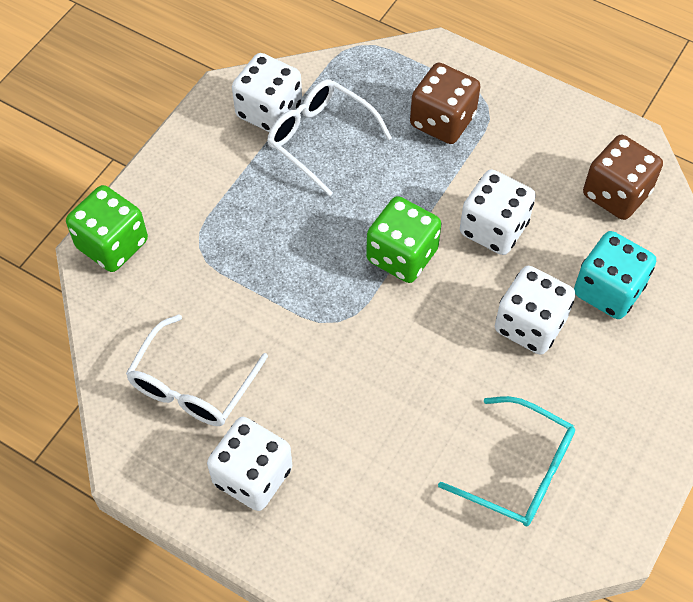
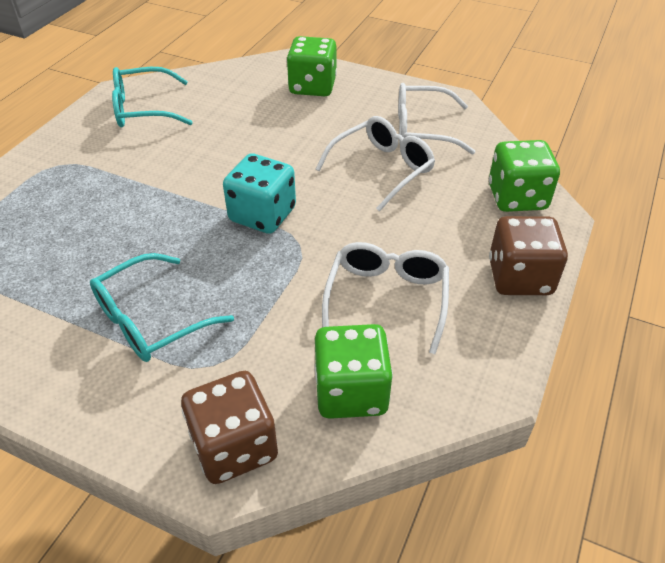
green dice: 2 -> 3
turquoise glasses: 1 -> 2
white dice: 4 -> 0
white glasses: 2 -> 3

